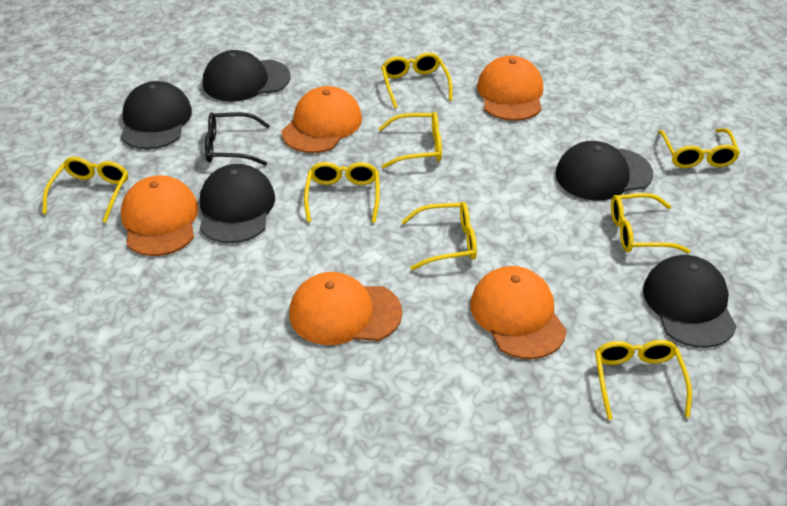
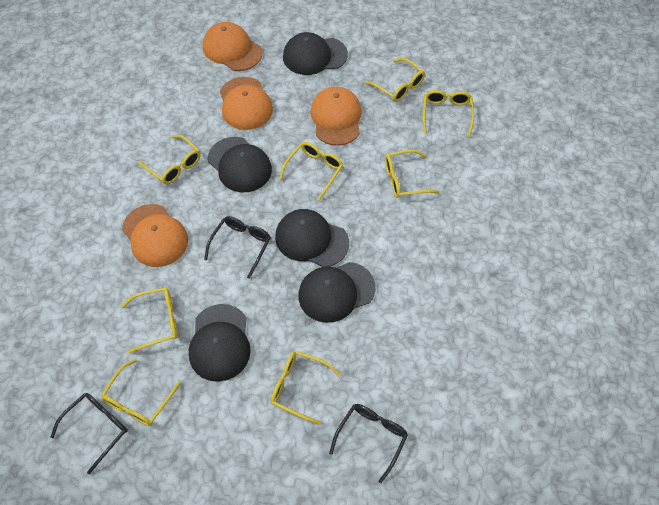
black glasses: 1 -> 3
orange cap: 5 -> 4

